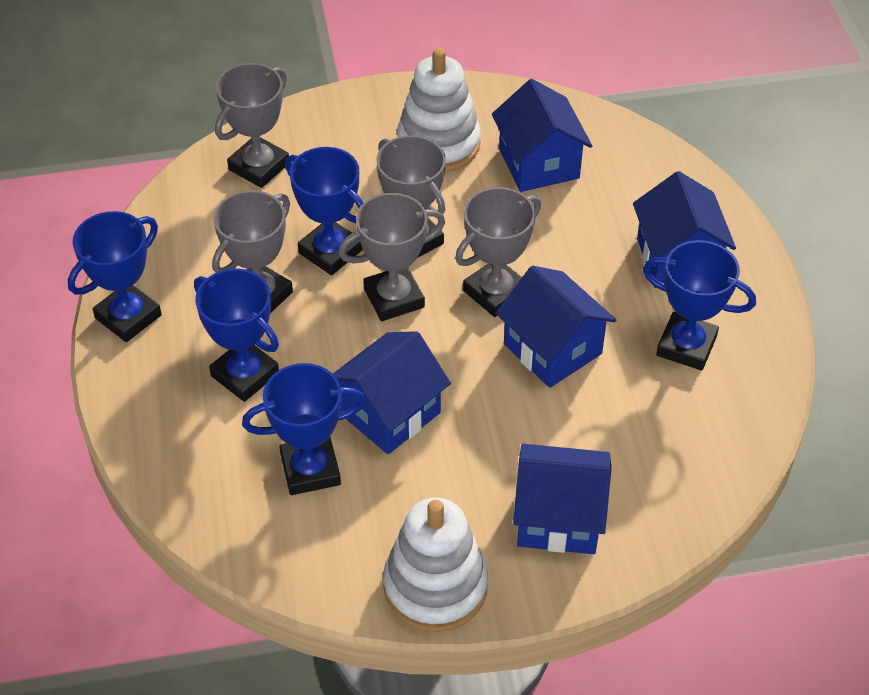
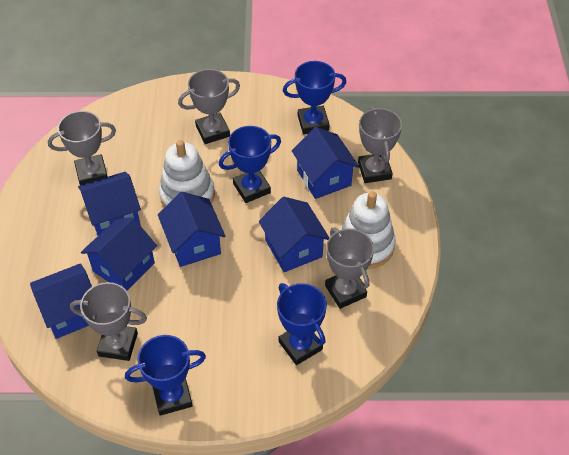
blue house: 5 -> 6
blue trophy: 5 -> 4

